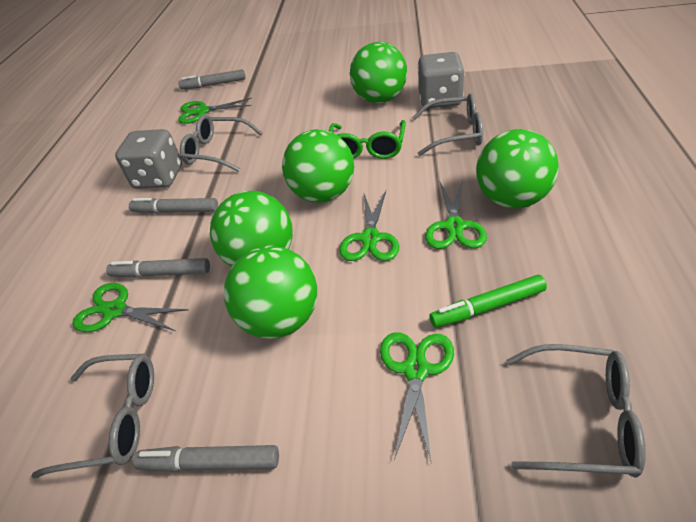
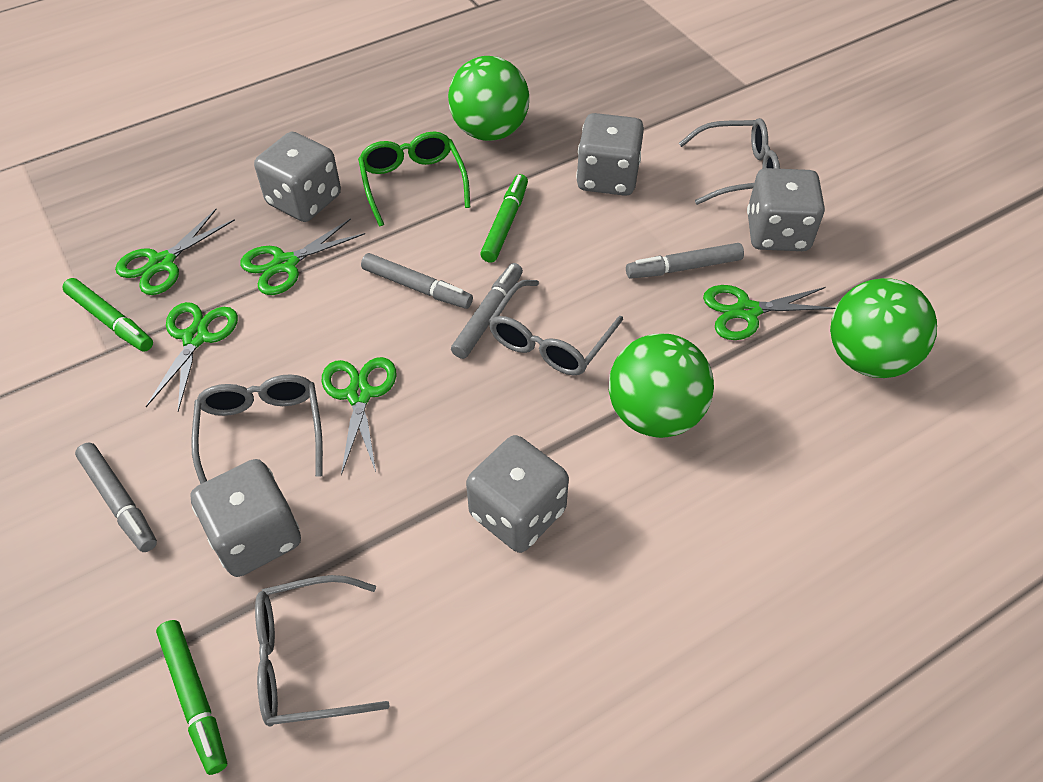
green ball: 5 -> 3
green marker: 1 -> 3
grey dice: 2 -> 5

